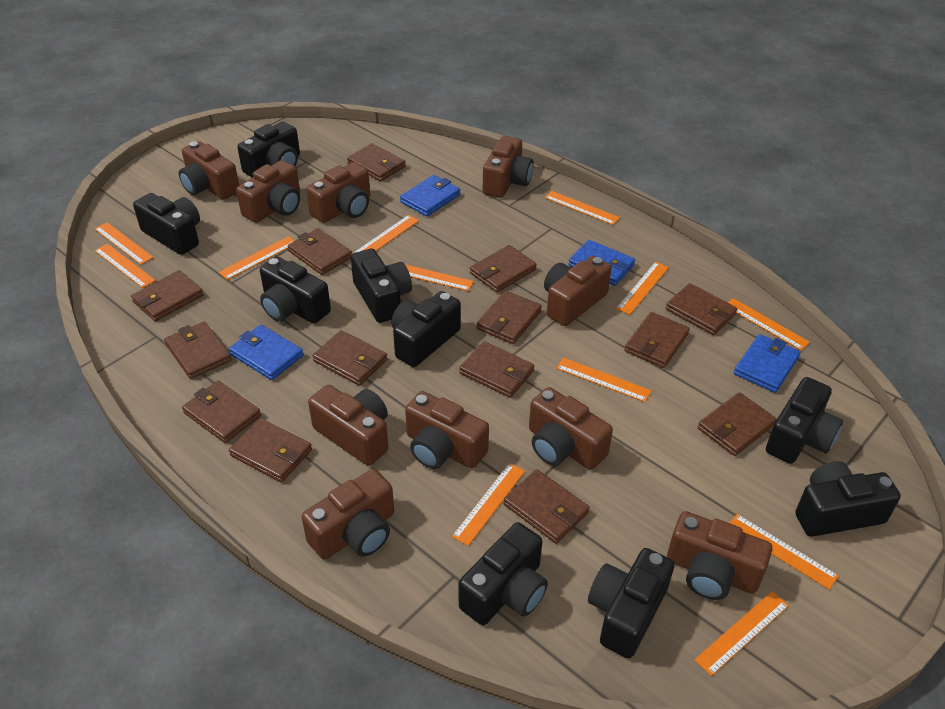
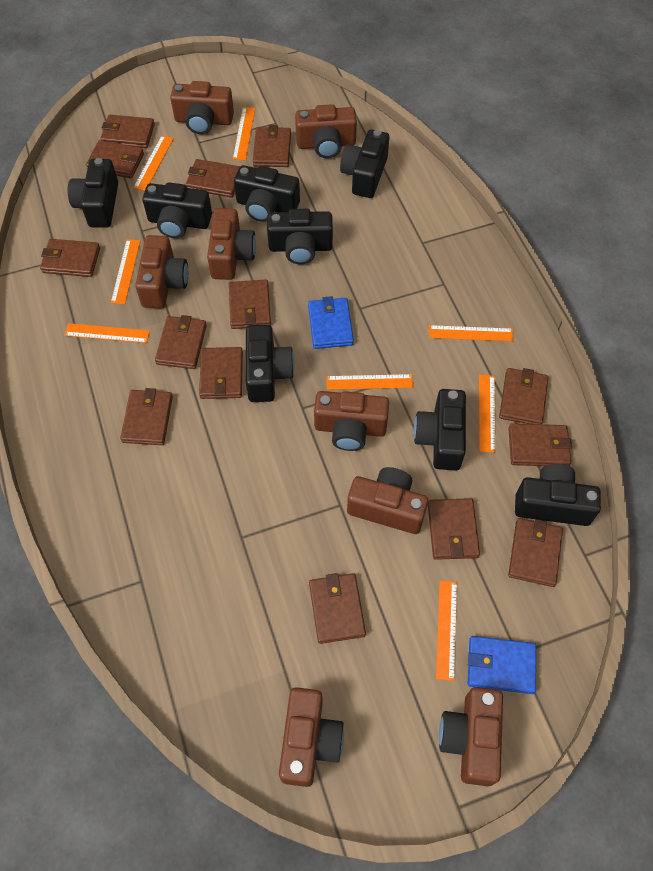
black camera: 9 -> 8
blue wallet: 4 -> 2
brown camera: 10 -> 8
orange ruler: 12 -> 8

